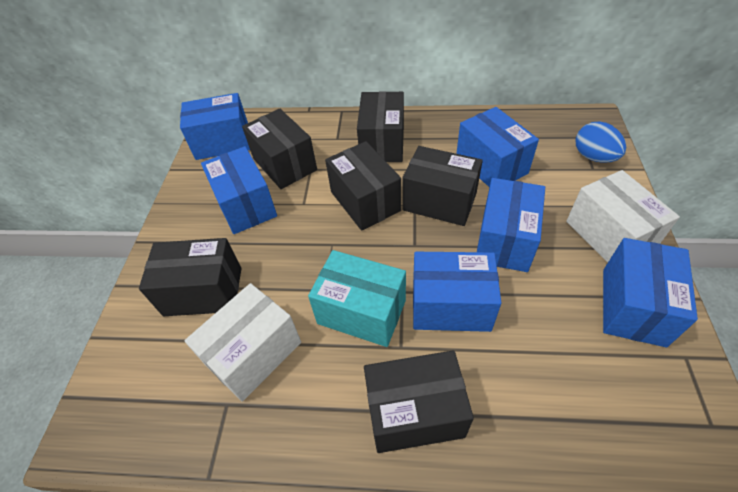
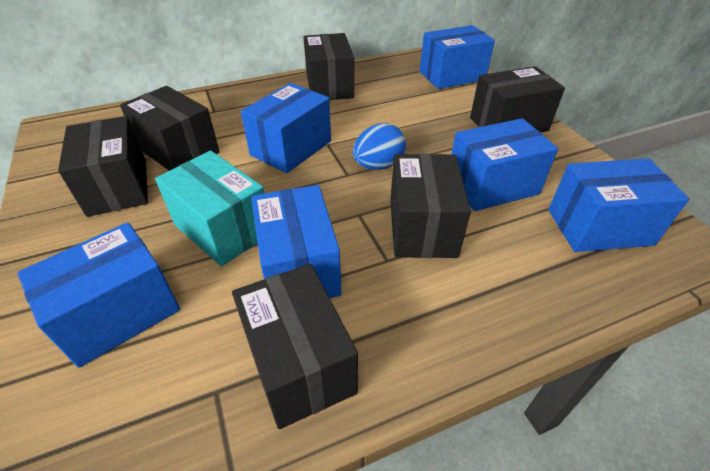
white box: 2 -> 0

